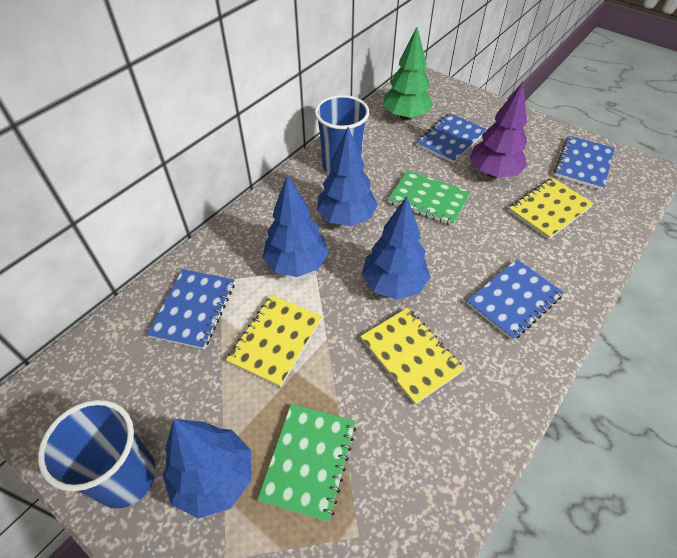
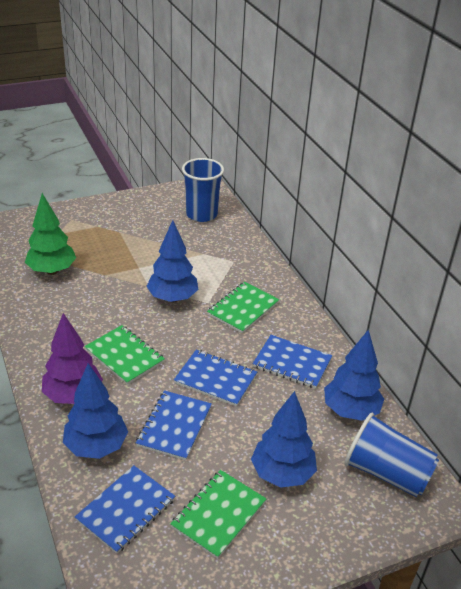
green notebook: 2 -> 3
yellow notebook: 3 -> 0

